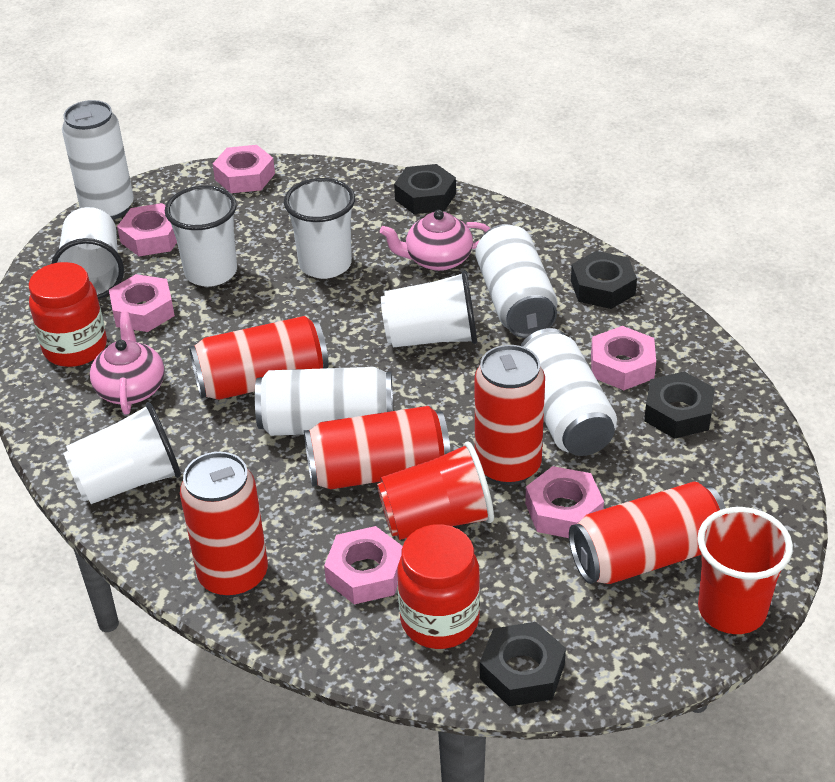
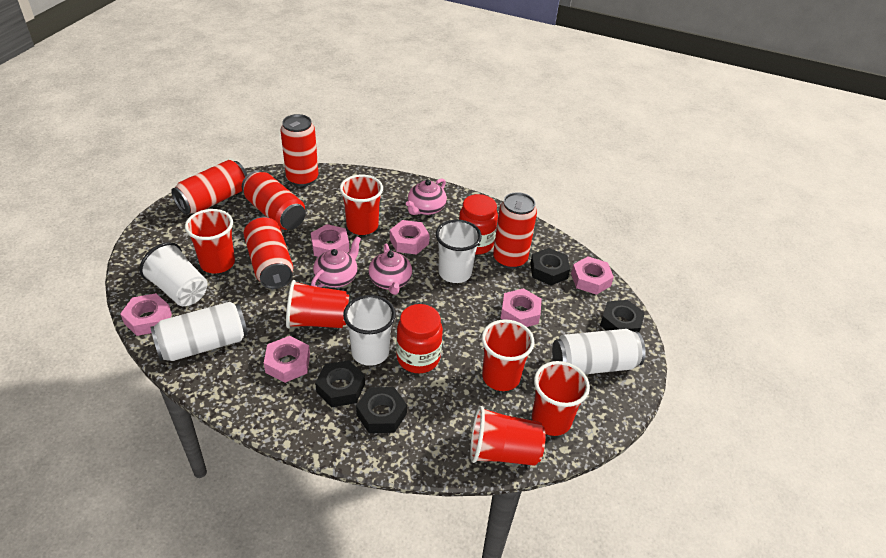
pink teapot: 2 -> 3
red cup: 2 -> 6
white can: 4 -> 2
white cup: 5 -> 3

